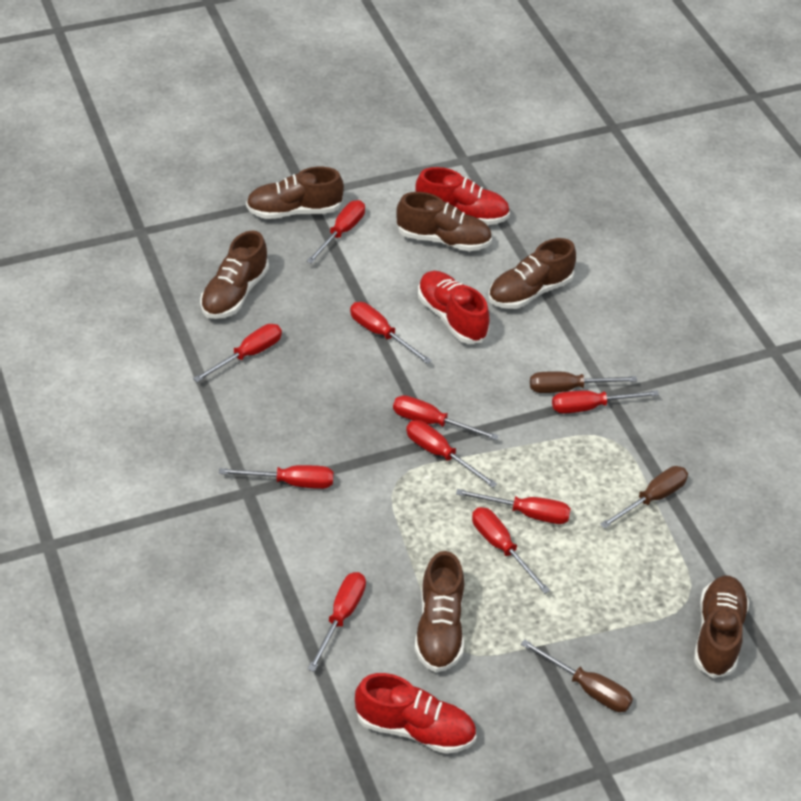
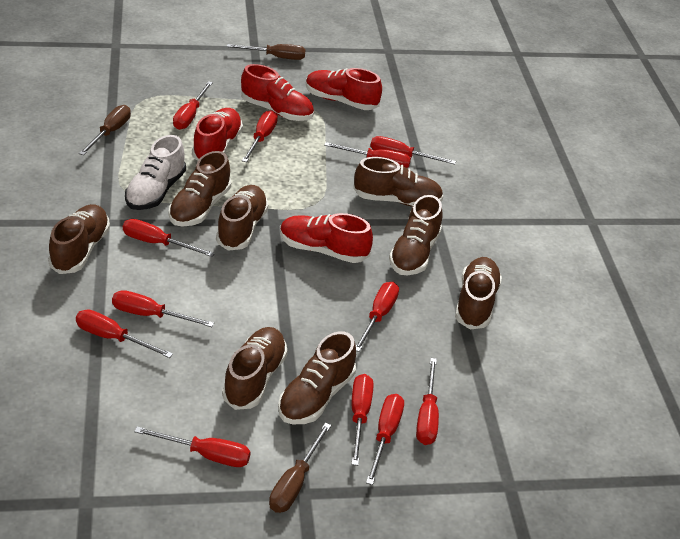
brown shoe: 6 -> 8
red screwdriver: 10 -> 12
red shoe: 3 -> 4
white shoe: 0 -> 1

